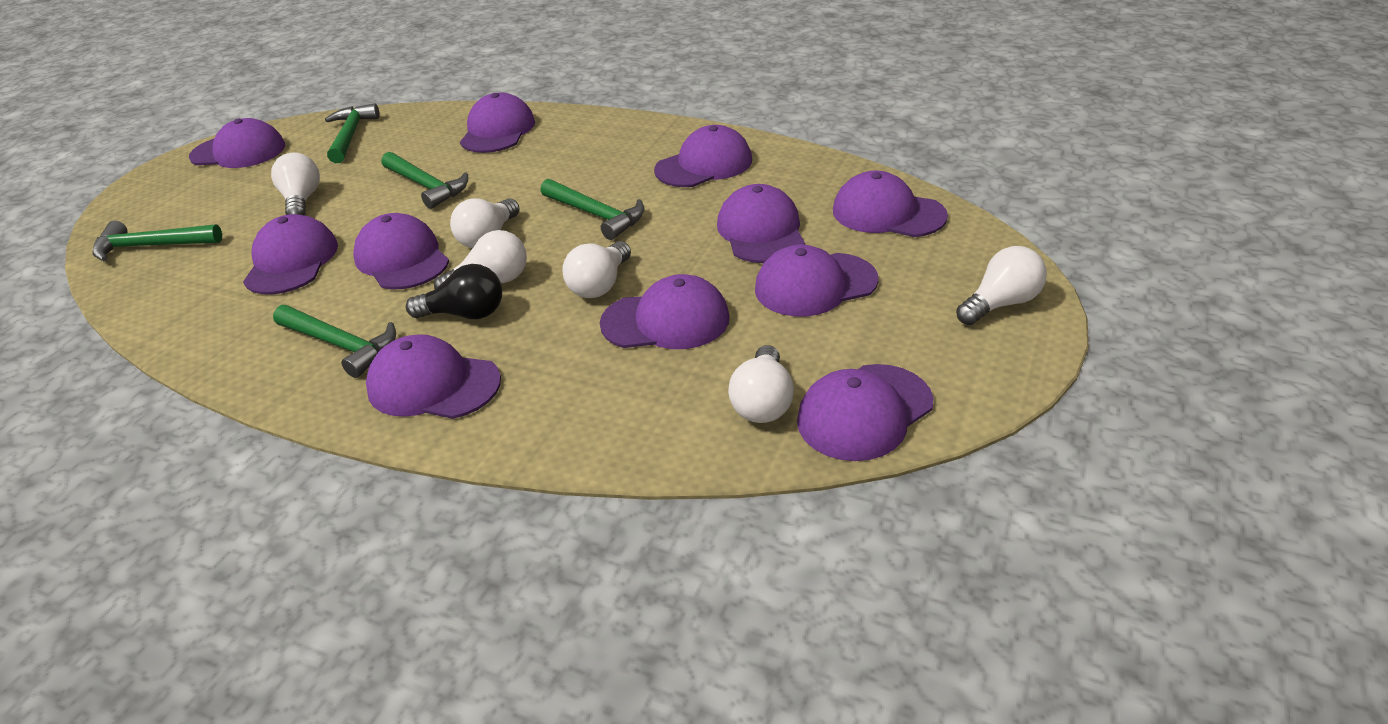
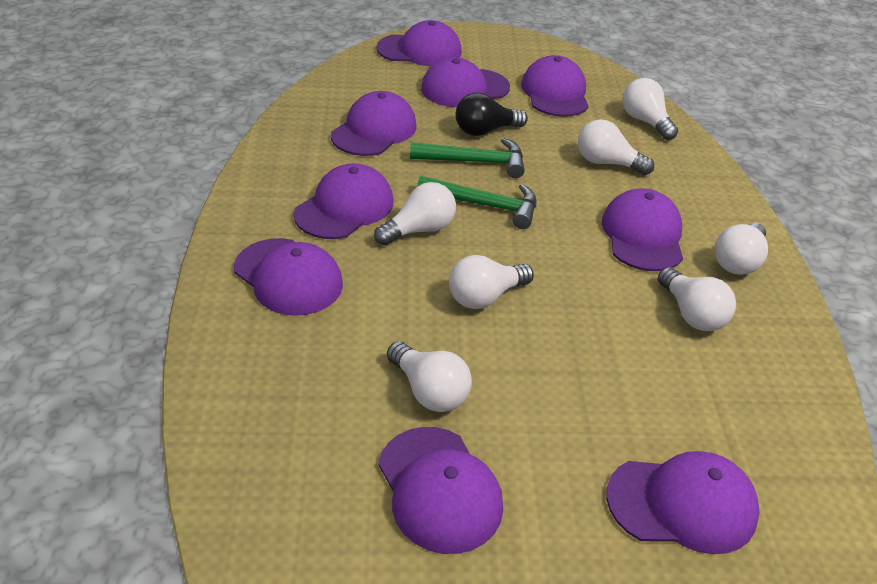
green hammer: 5 -> 2
purple cap: 11 -> 9
white light bulb: 6 -> 7

